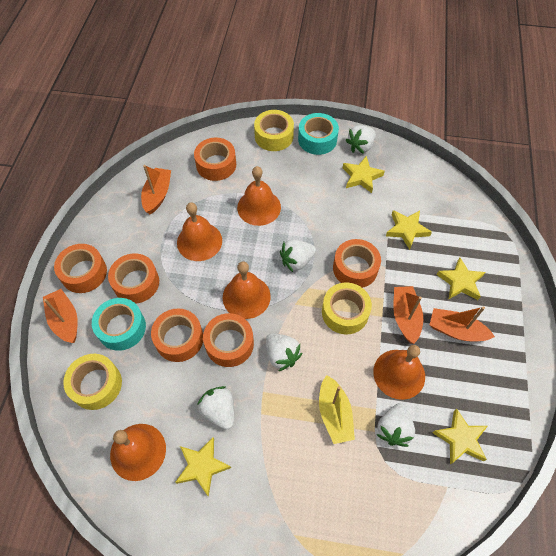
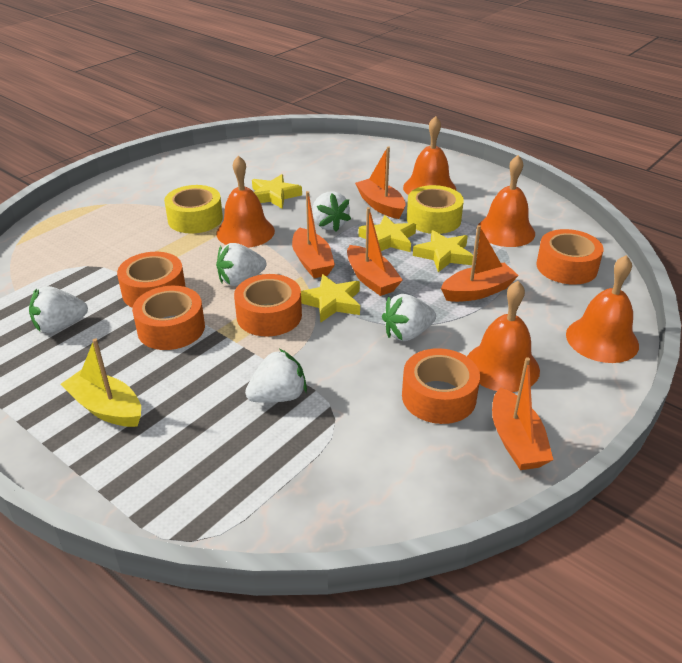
orange boat: 4 -> 5
orange tape: 6 -> 5
turquoise tape: 2 -> 0
yellow star: 5 -> 4
yellow tape: 3 -> 2

